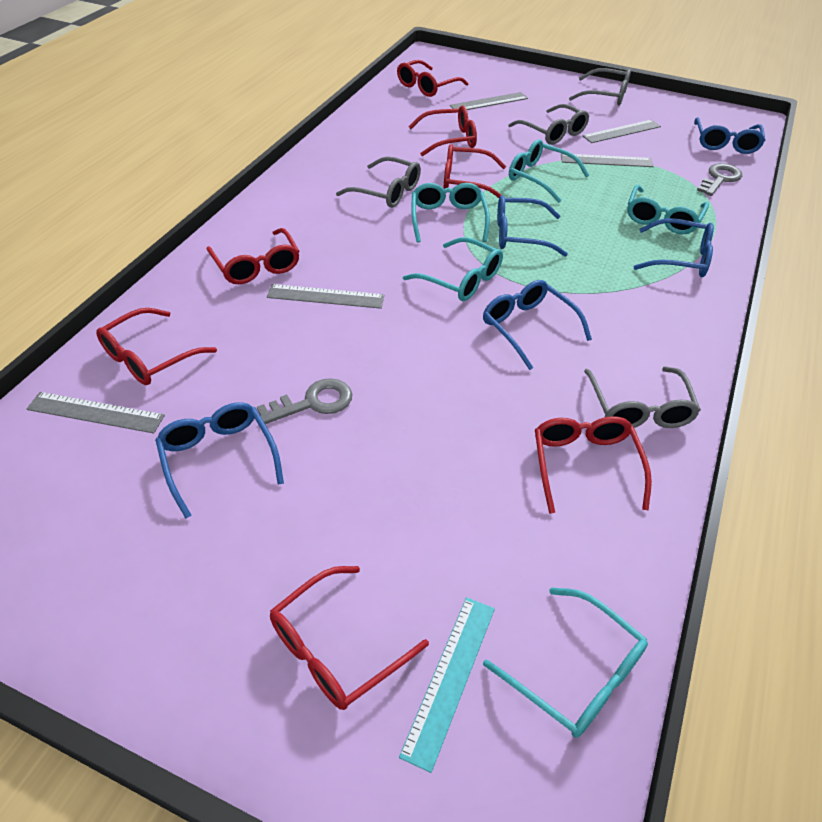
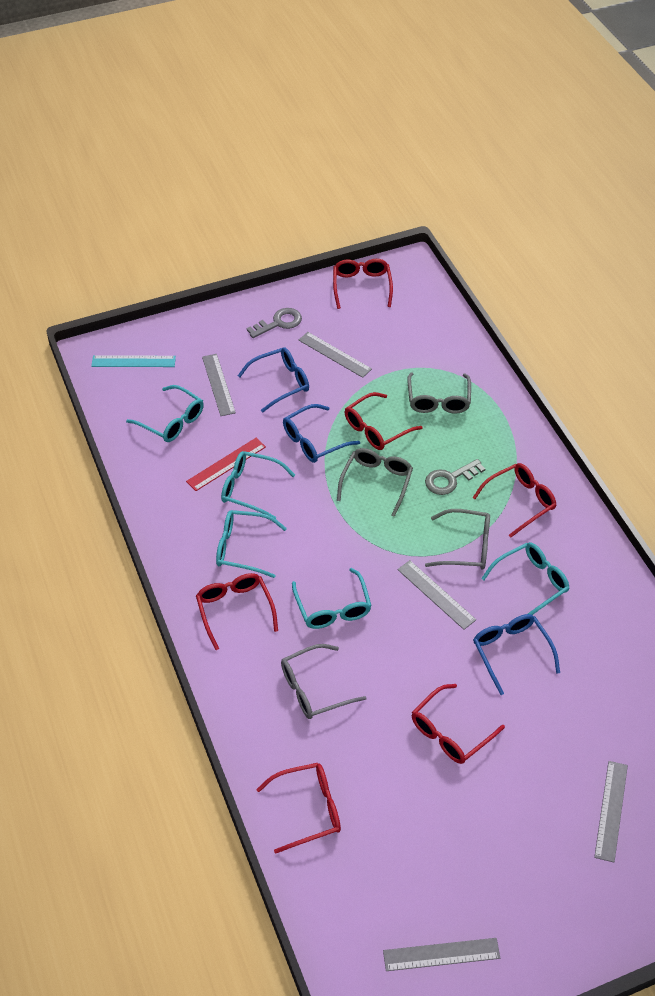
blue glasses: 5 -> 3
red glasses: 7 -> 6
red ruler: 0 -> 1

